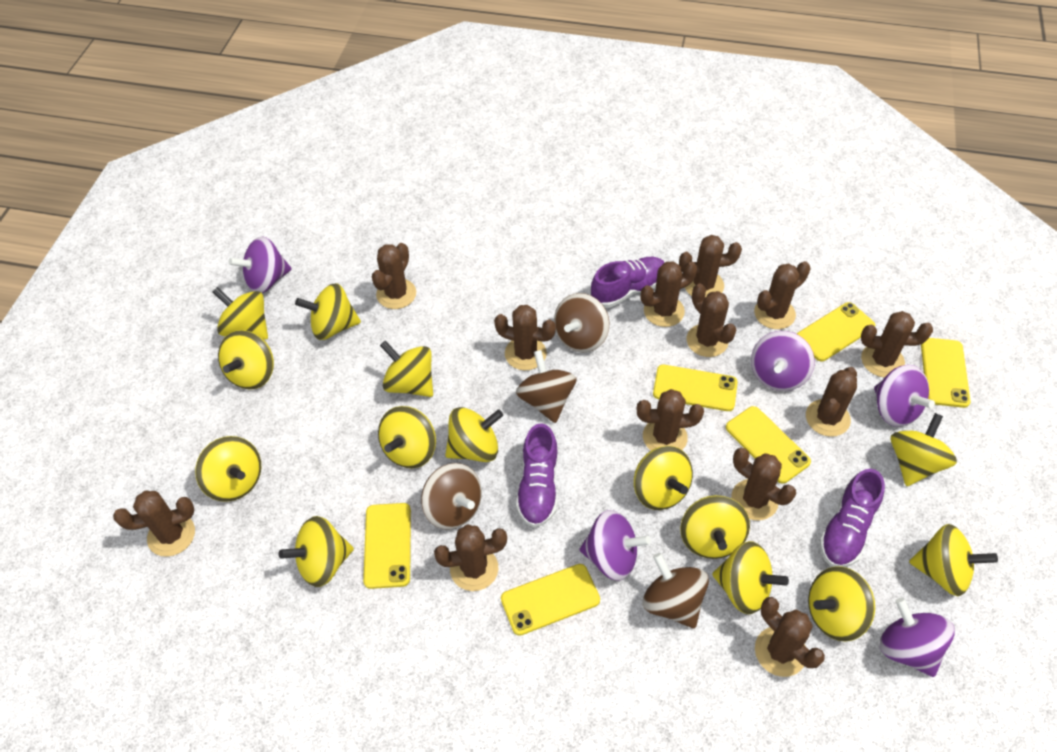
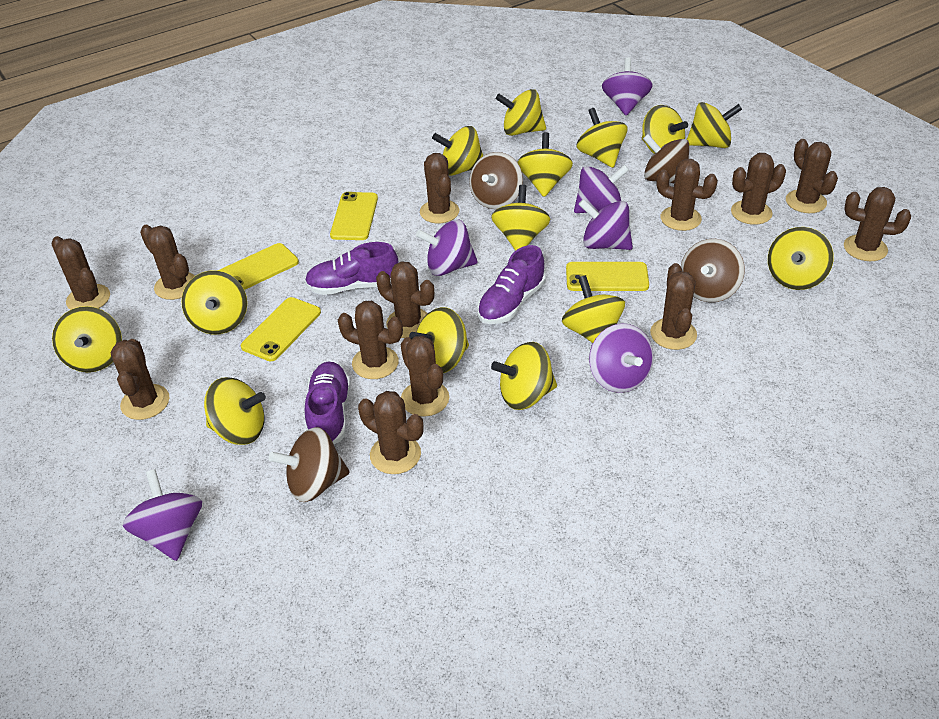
purple spinning top: 5 -> 6
yellow phone: 6 -> 4

